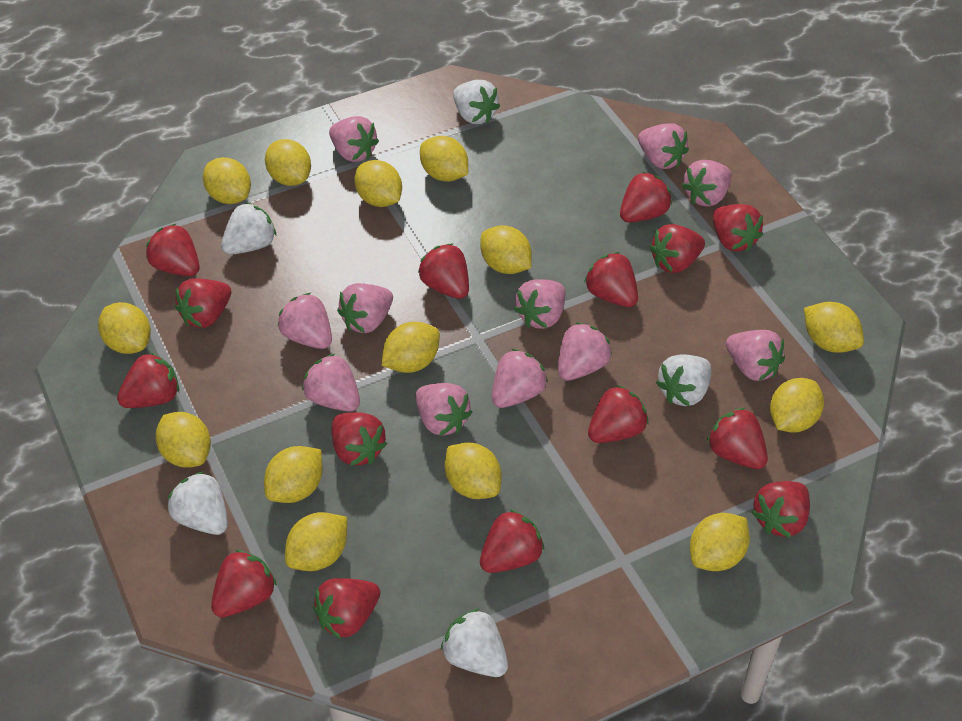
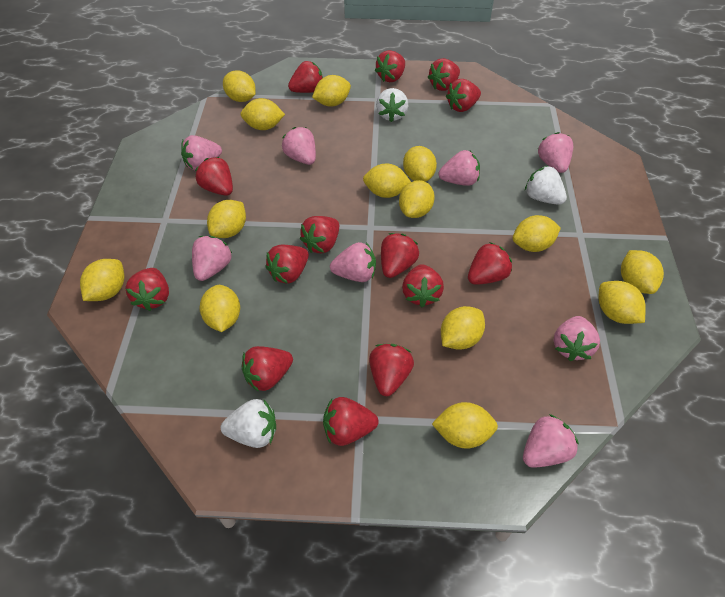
pink strawberry: 11 -> 8
red strawberry: 15 -> 14
white strawberry: 5 -> 3

